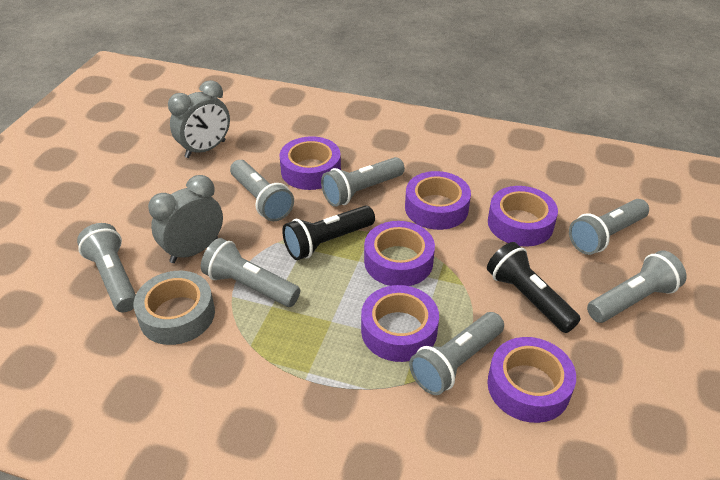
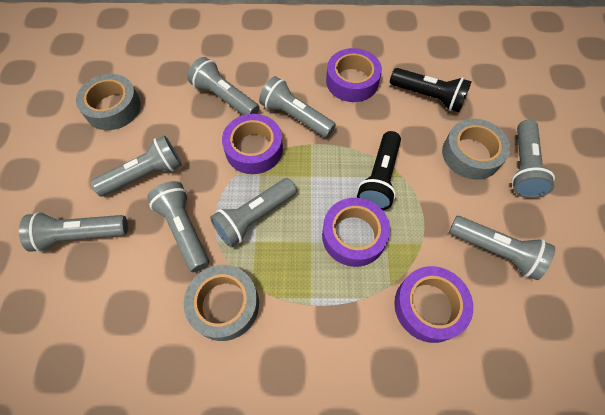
grey clock: 2 -> 0
grey flashlight: 7 -> 8
grey tape: 1 -> 3
purple tape: 6 -> 4

